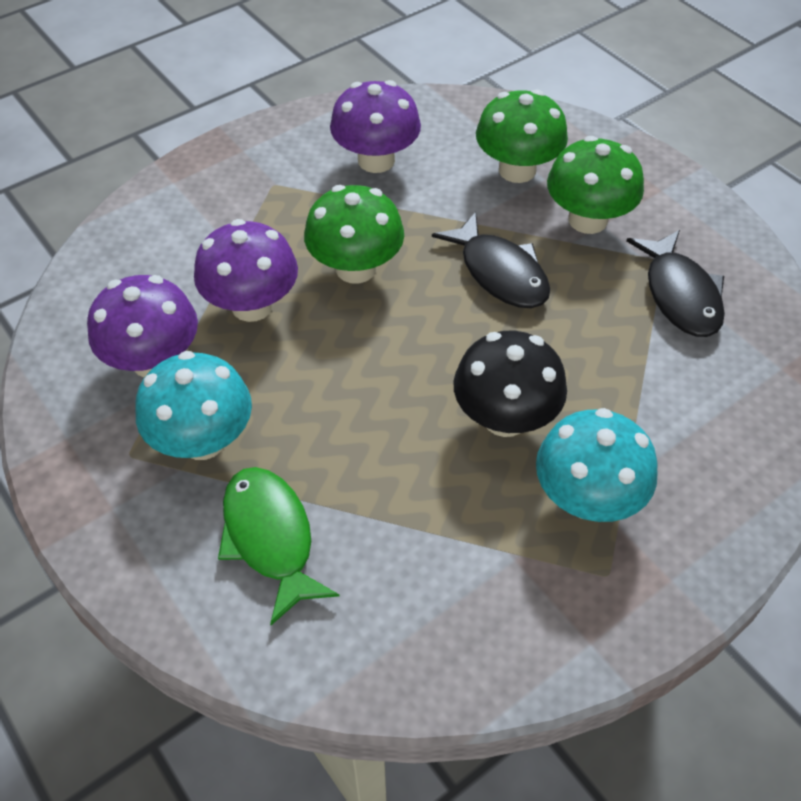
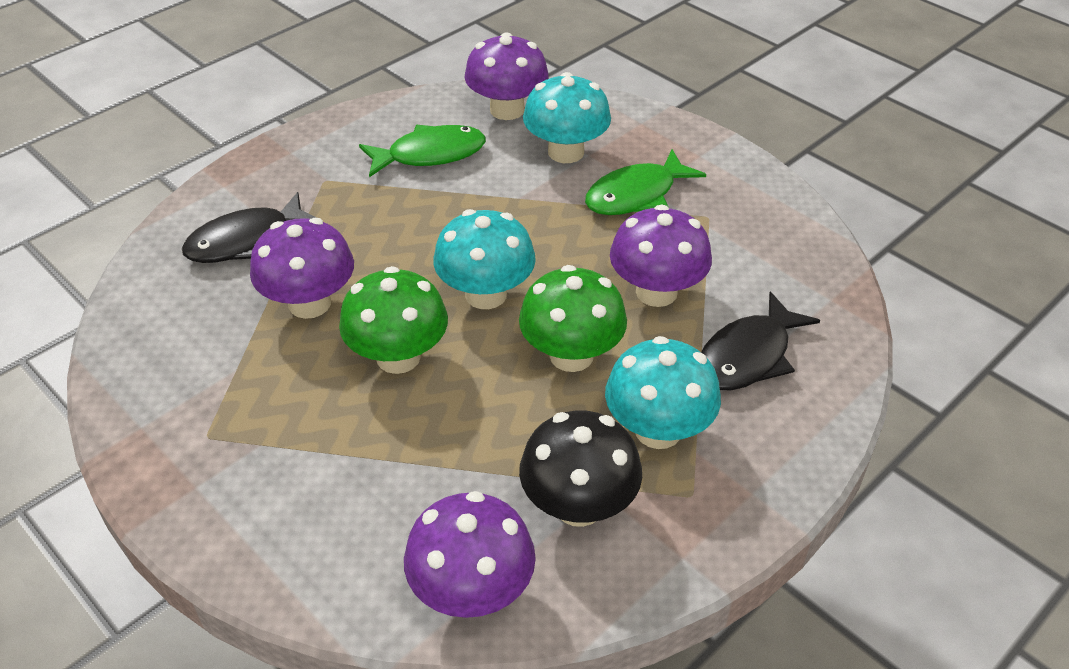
green fish: 1 -> 2
green mushroom: 3 -> 2
purple mushroom: 3 -> 4
turquoise mushroom: 2 -> 3

